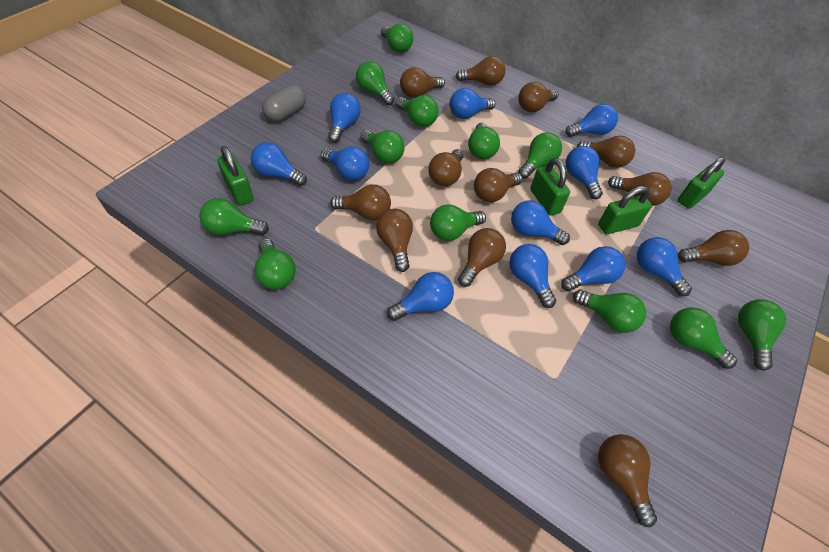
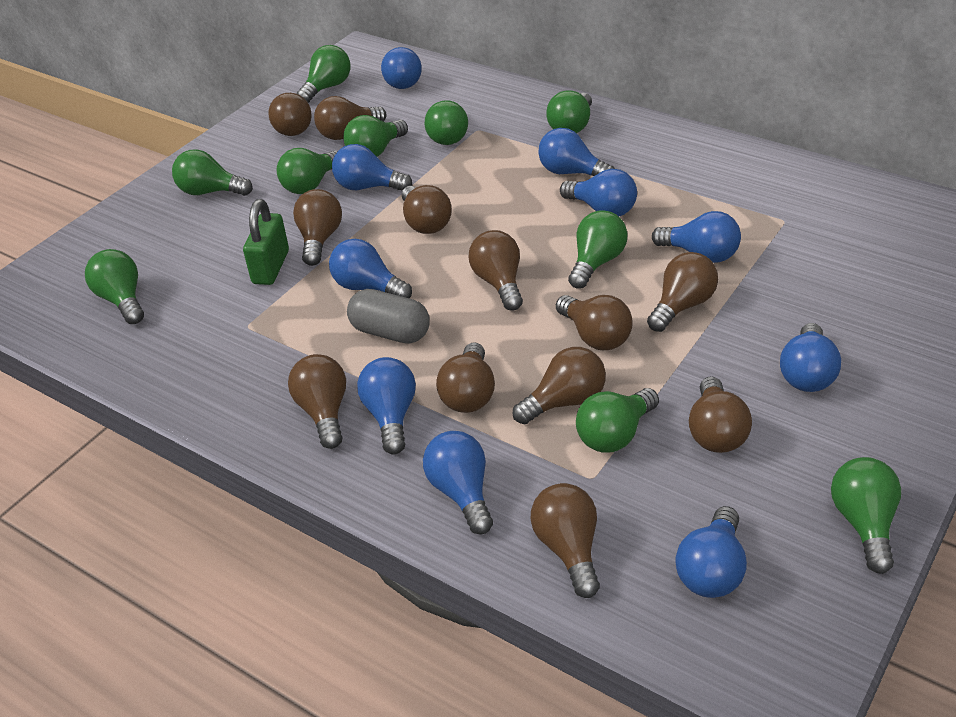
blue light bulb: 11 -> 10
green light bulb: 12 -> 10
green padlock: 4 -> 1

